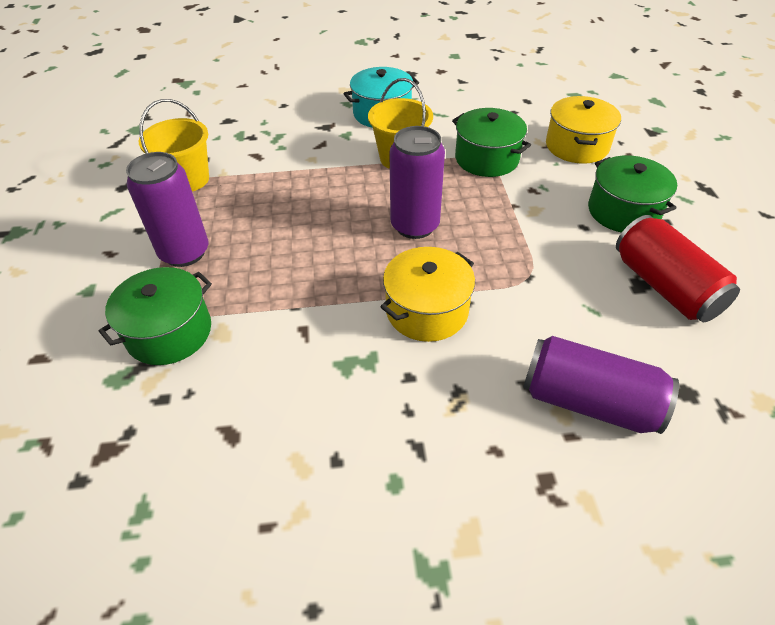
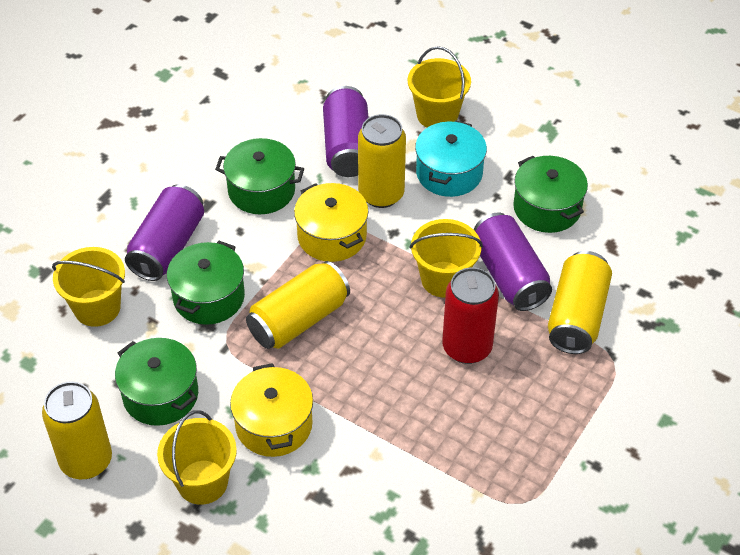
green pot: 3 -> 4
yellow bucket: 2 -> 4
yellow can: 0 -> 4

